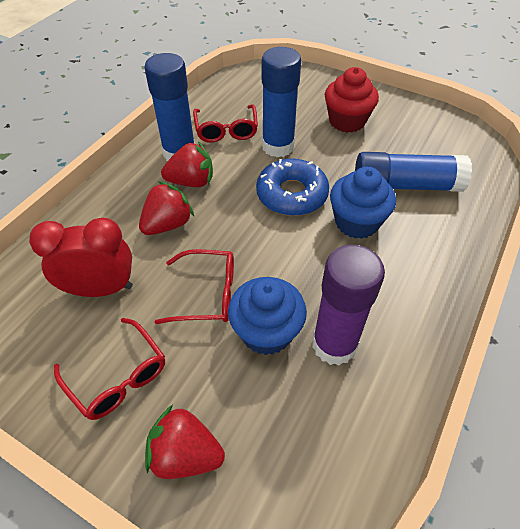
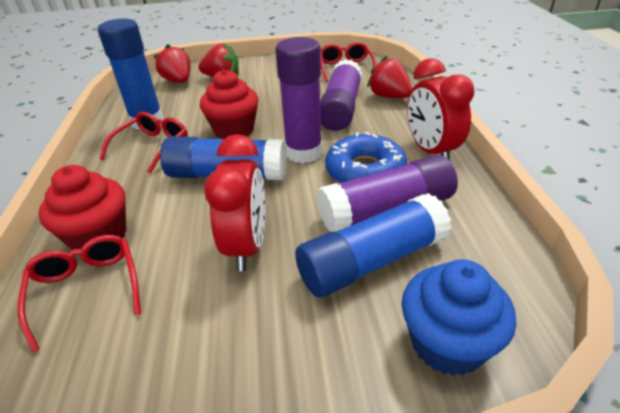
blue cupcake: 2 -> 1
purple glue stick: 1 -> 3
red clock: 1 -> 2
red cupcake: 1 -> 2

